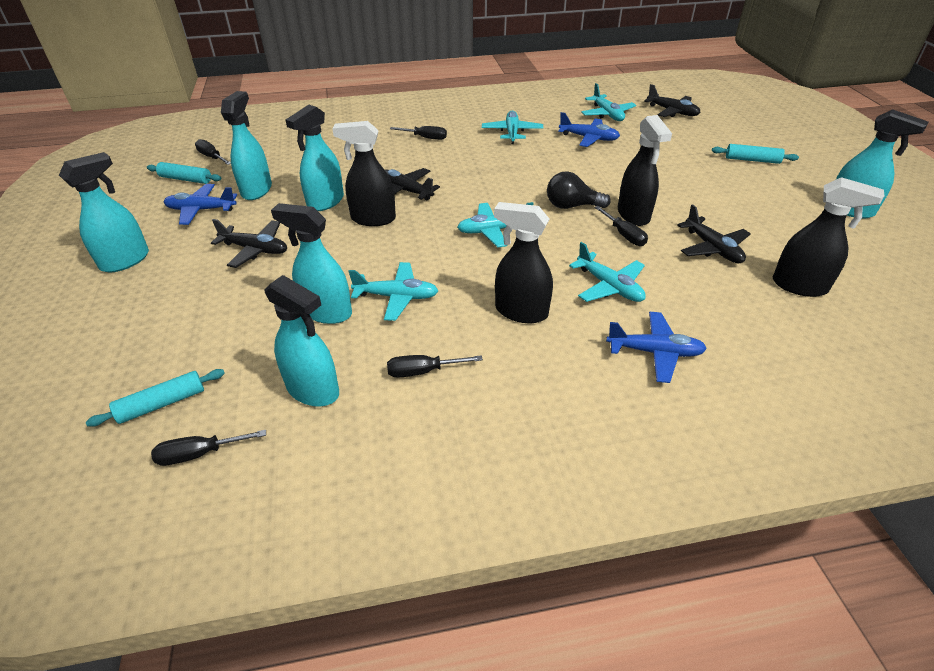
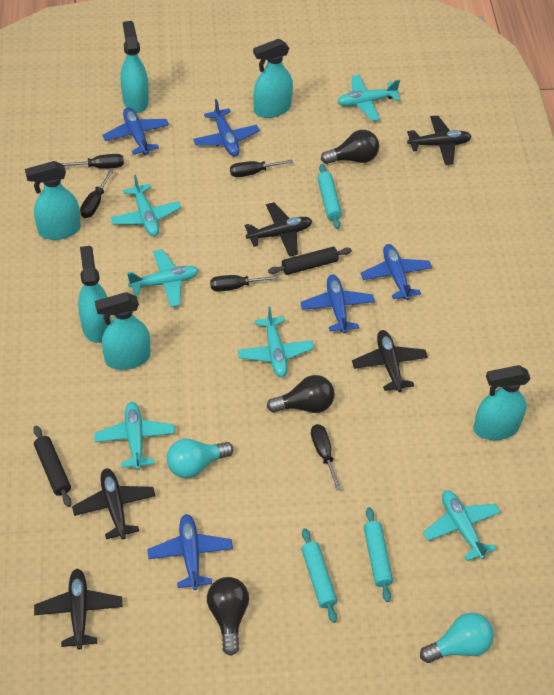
black light bulb: 1 -> 3
black plane: 4 -> 5
black rolling pin: 0 -> 2
black spray bottle: 4 -> 0
blue plane: 3 -> 5
turquoise light bulb: 0 -> 2
turquoise plane: 5 -> 6

